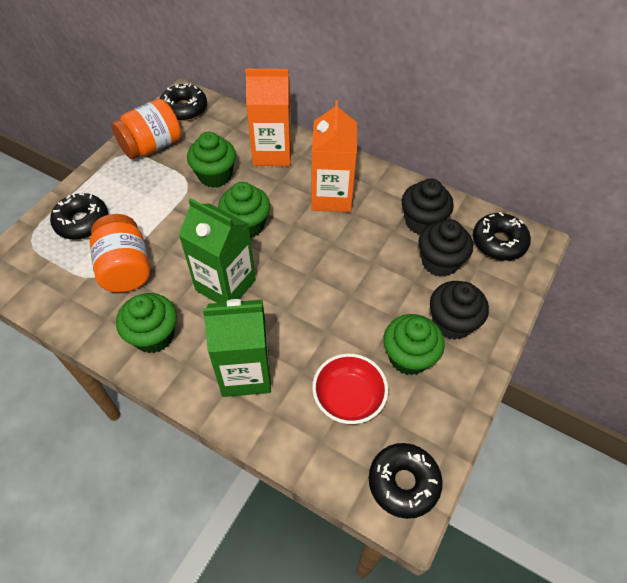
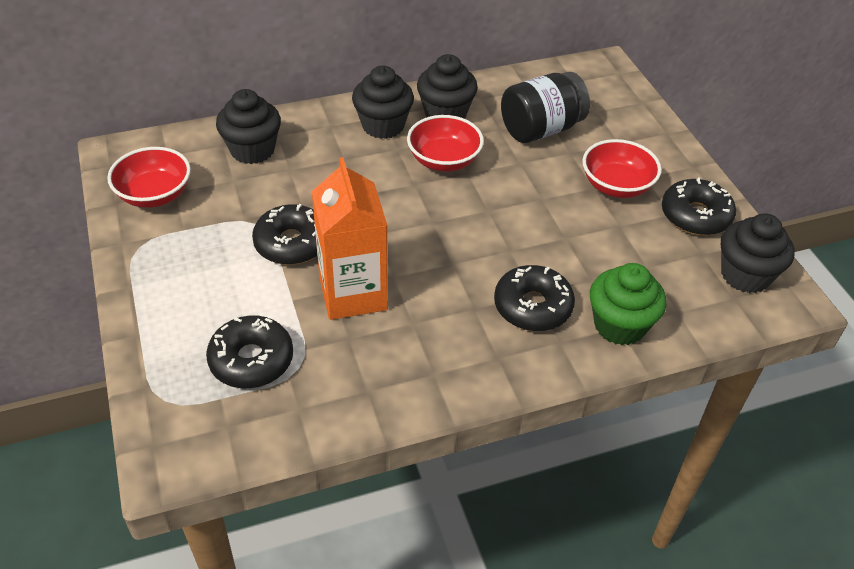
black cupcake: 3 -> 4
black jar: 0 -> 1
green carton: 2 -> 0
green cupcake: 4 -> 1
orange carton: 2 -> 1
orange jar: 2 -> 0
red bowl: 1 -> 3

